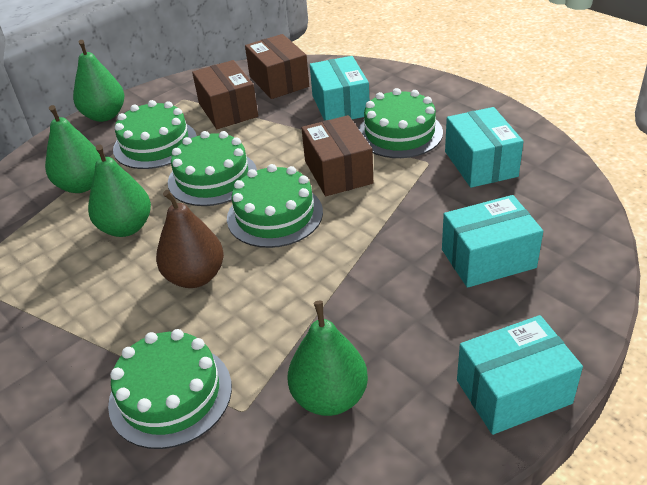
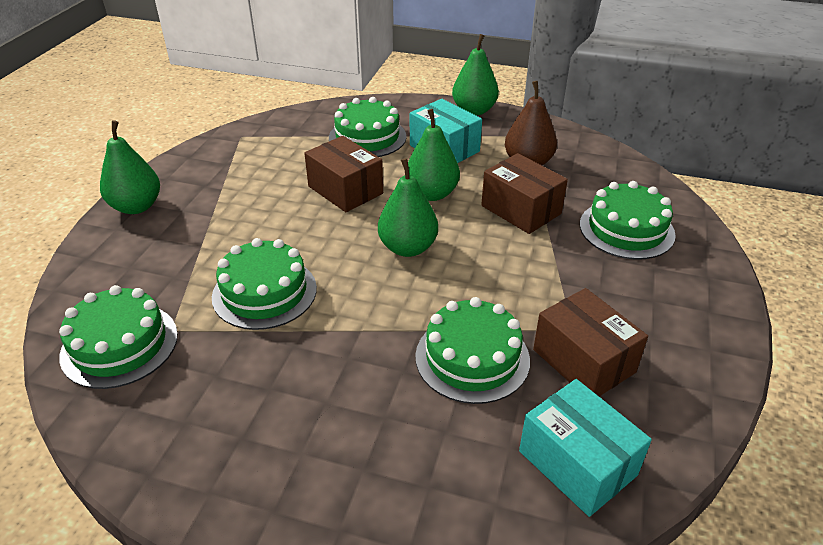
turquoise box: 4 -> 2

